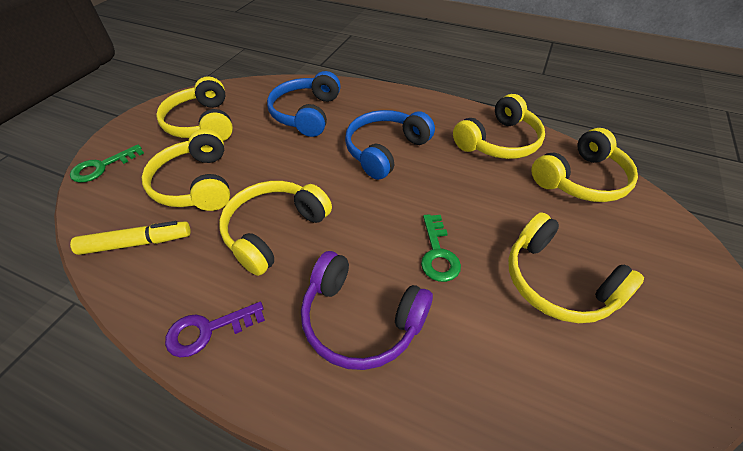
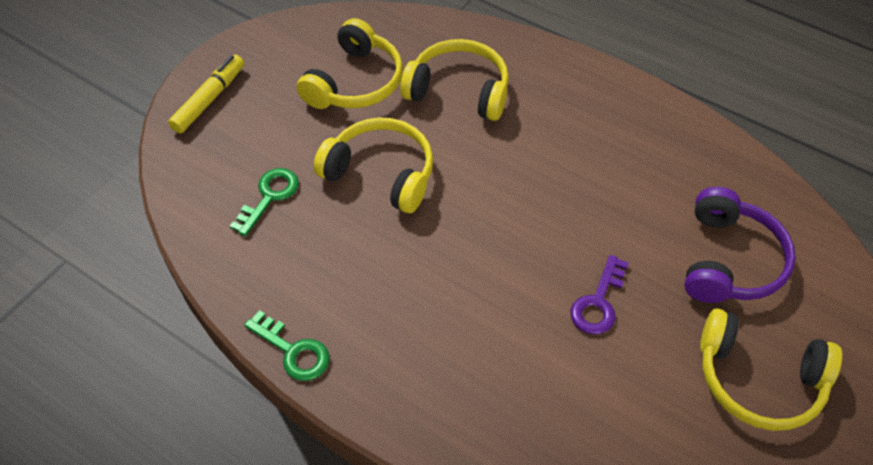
blue headphones: 2 -> 0
yellow headphones: 6 -> 4

